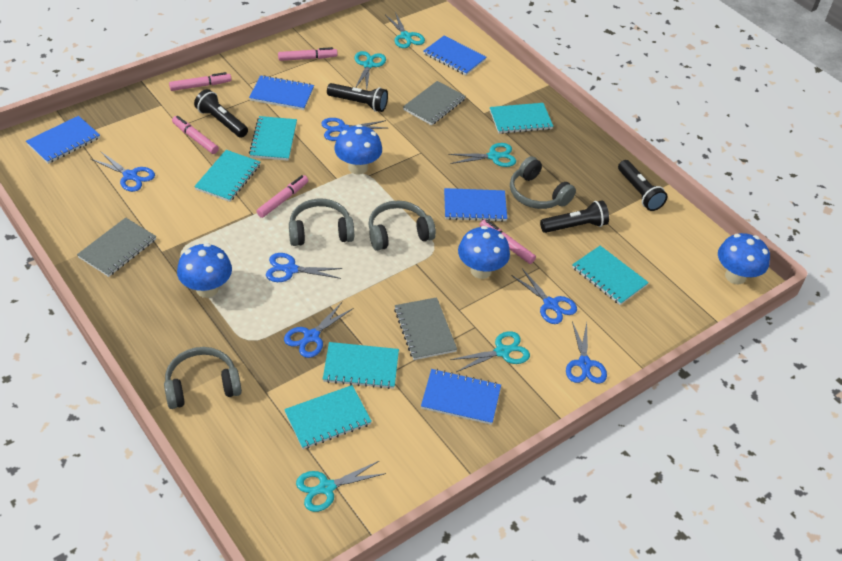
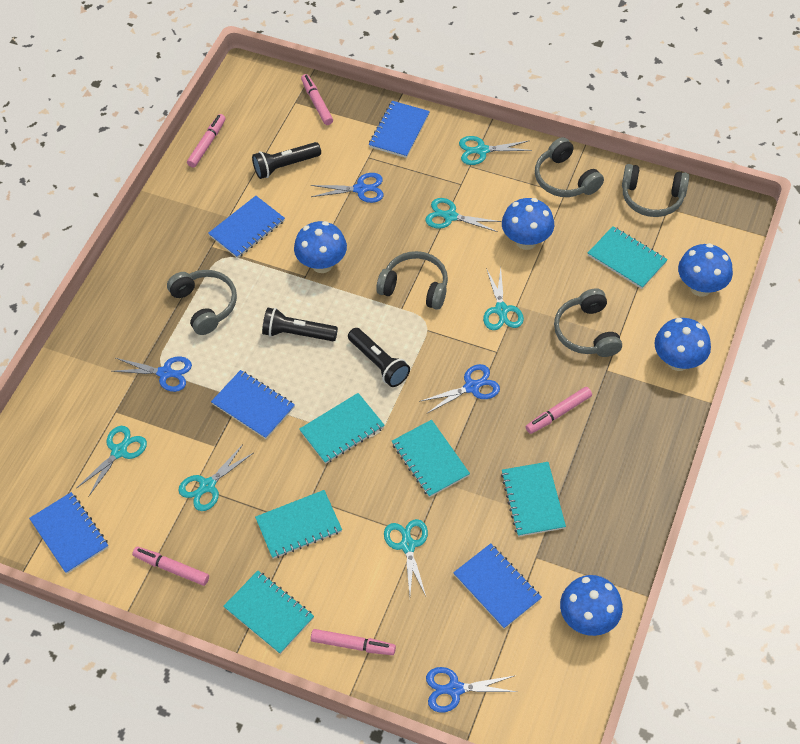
black flashlight: 4 -> 3
blue mushroom: 4 -> 5
blue scissors: 6 -> 4
grey headphones: 4 -> 5
grey notebook: 3 -> 0
turquoise scissors: 5 -> 6

